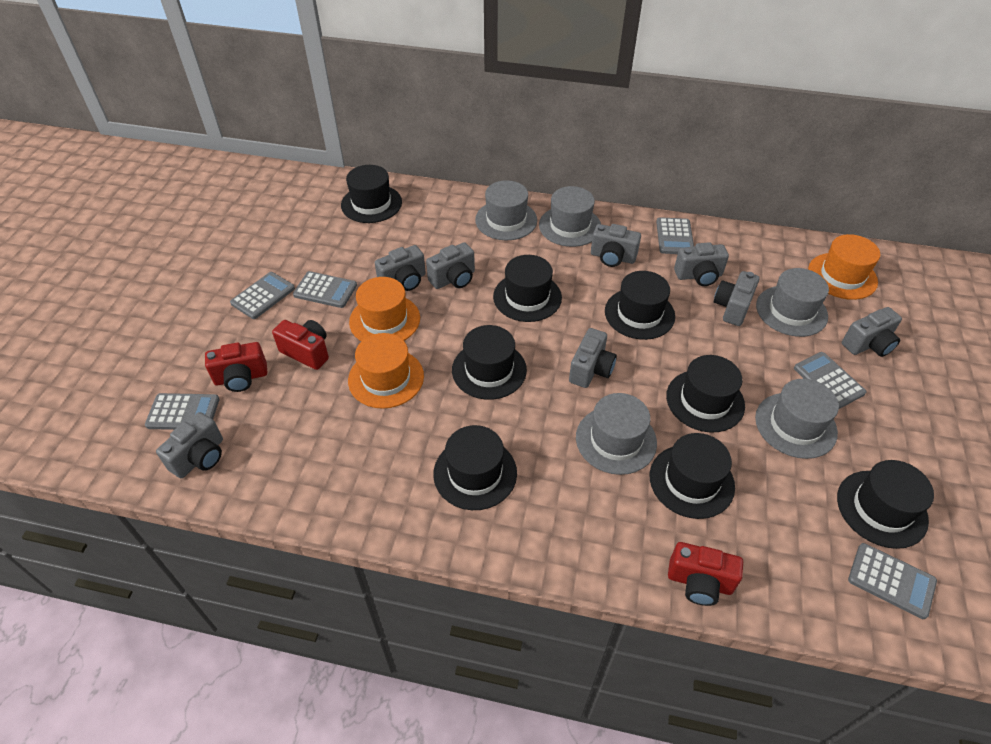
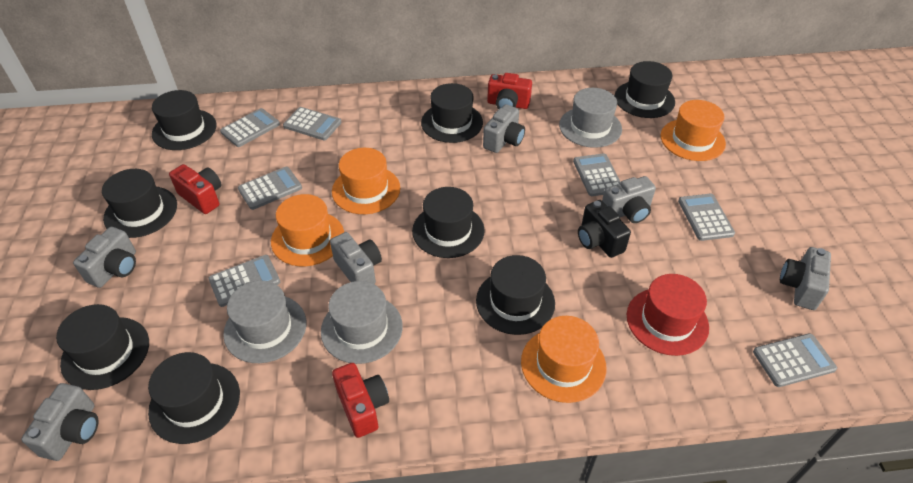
black camera: 0 -> 1
grey calculator: 6 -> 7
grey camera: 8 -> 6
grey hat: 5 -> 3
orange hat: 3 -> 4
red hat: 0 -> 1

